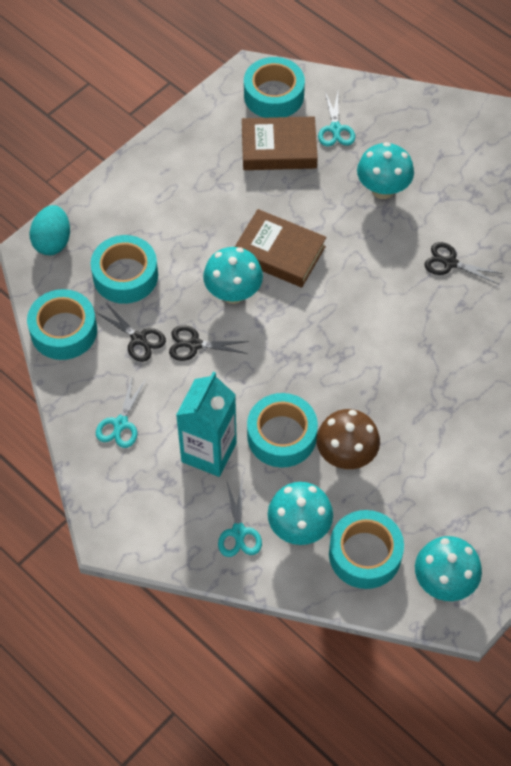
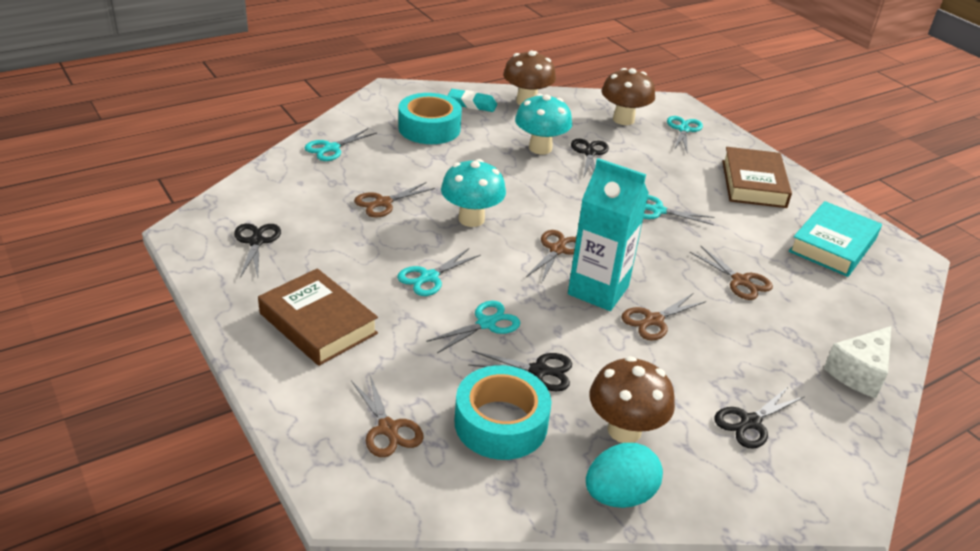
black scissors: 3 -> 4
brown mushroom: 1 -> 3
brown scissors: 0 -> 5
turquoise book: 0 -> 1
turquoise eraser: 0 -> 1
turquoise mushroom: 4 -> 2
turquoise scissors: 3 -> 5
turquoise tape: 5 -> 2
white cheese: 0 -> 1

